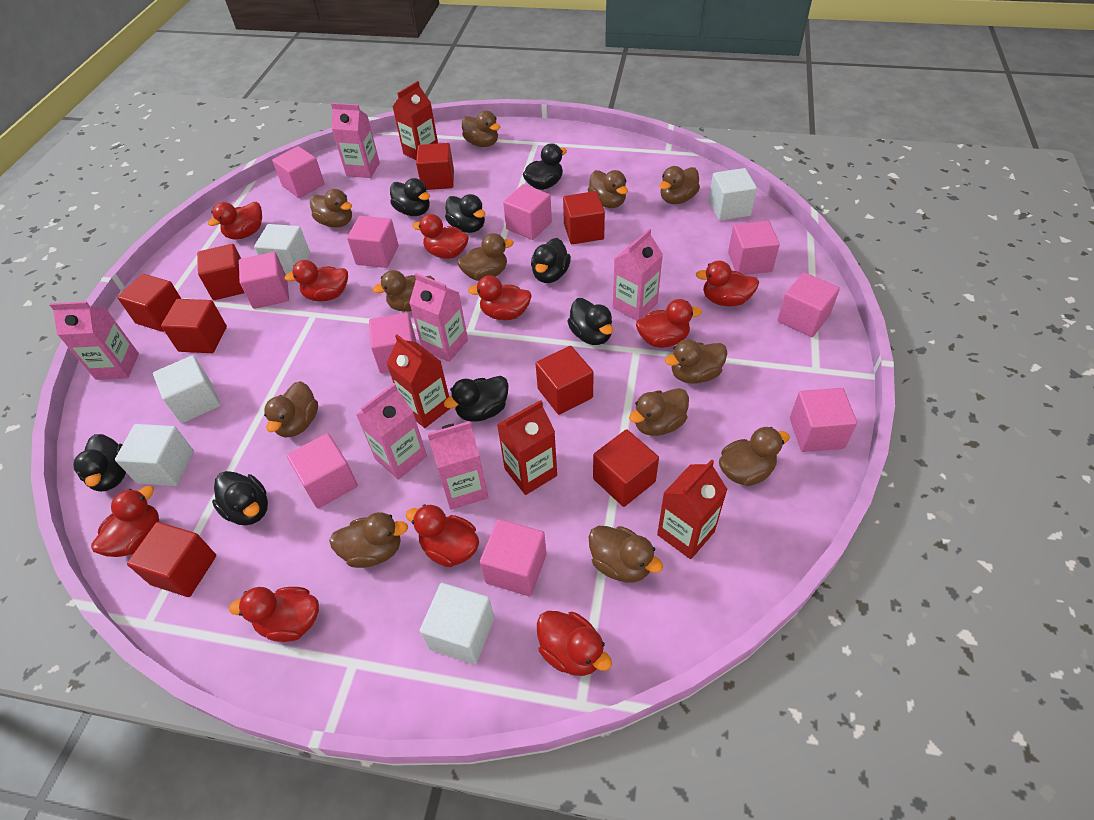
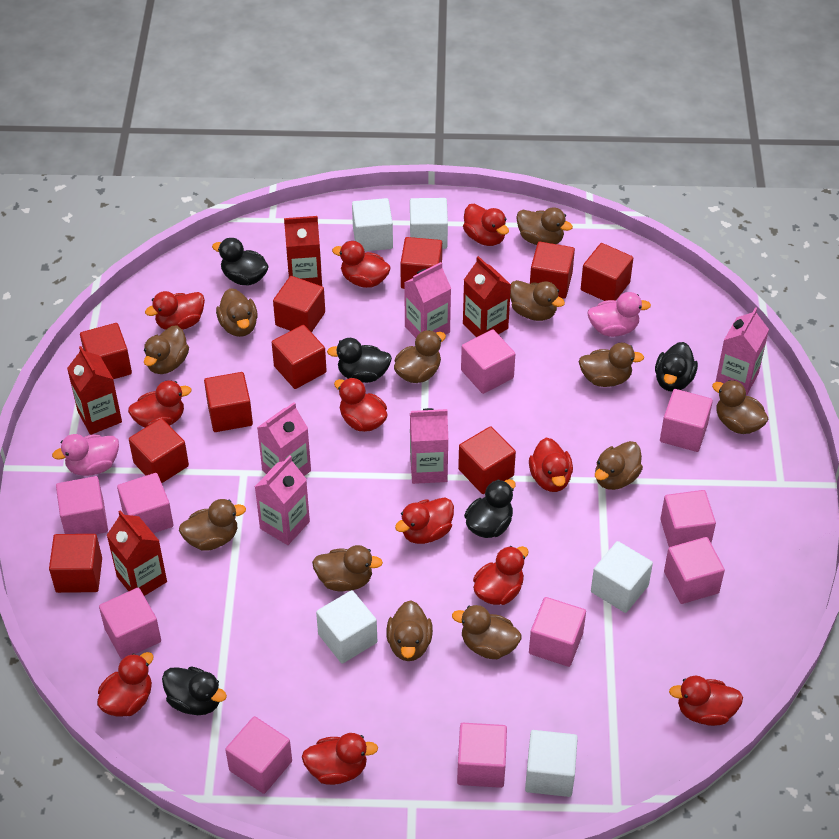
black duck: 8 -> 5
pink carton: 6 -> 5
pink duck: 0 -> 2
red cube: 8 -> 10
red duck: 10 -> 11

